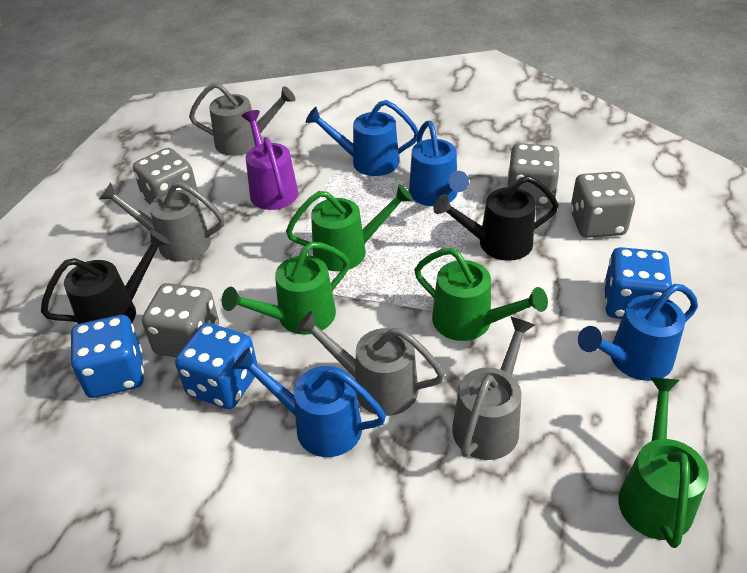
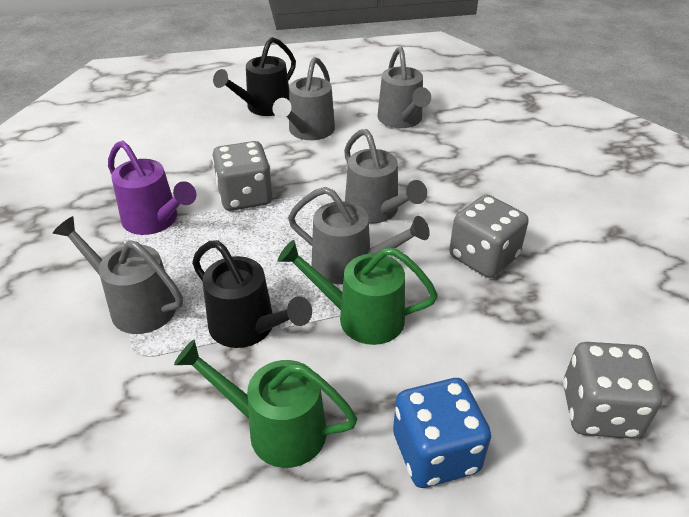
blue dice: 3 -> 1
blue watering can: 4 -> 0
green watering can: 4 -> 2
grey dice: 4 -> 3
grey watering can: 4 -> 5

